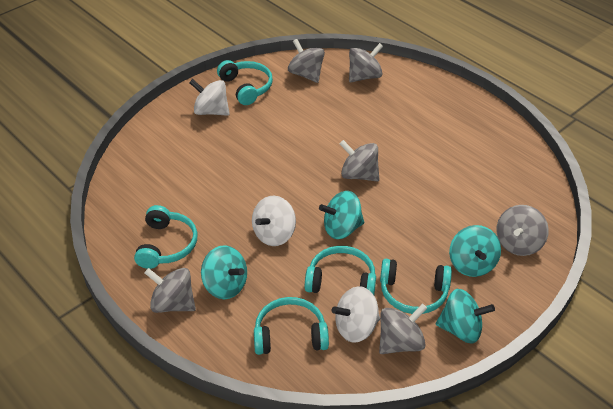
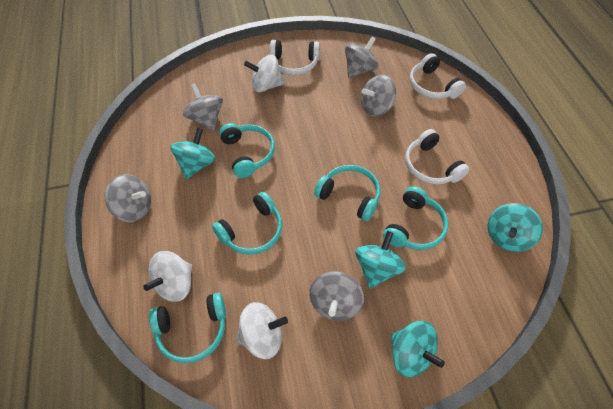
grey spinning top: 6 -> 5
white headphones: 0 -> 3

